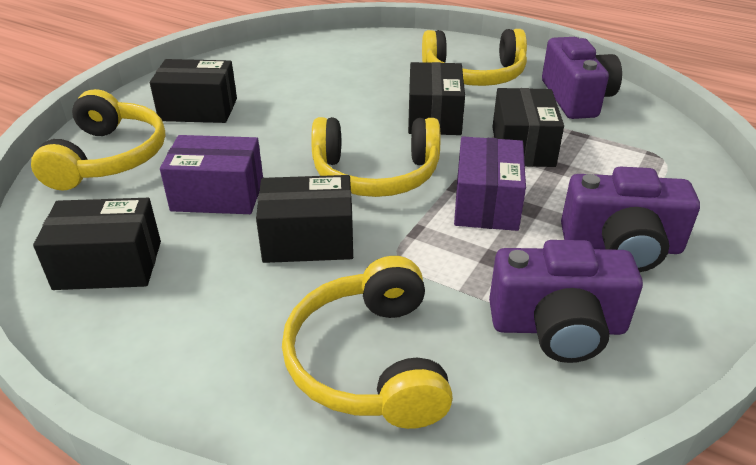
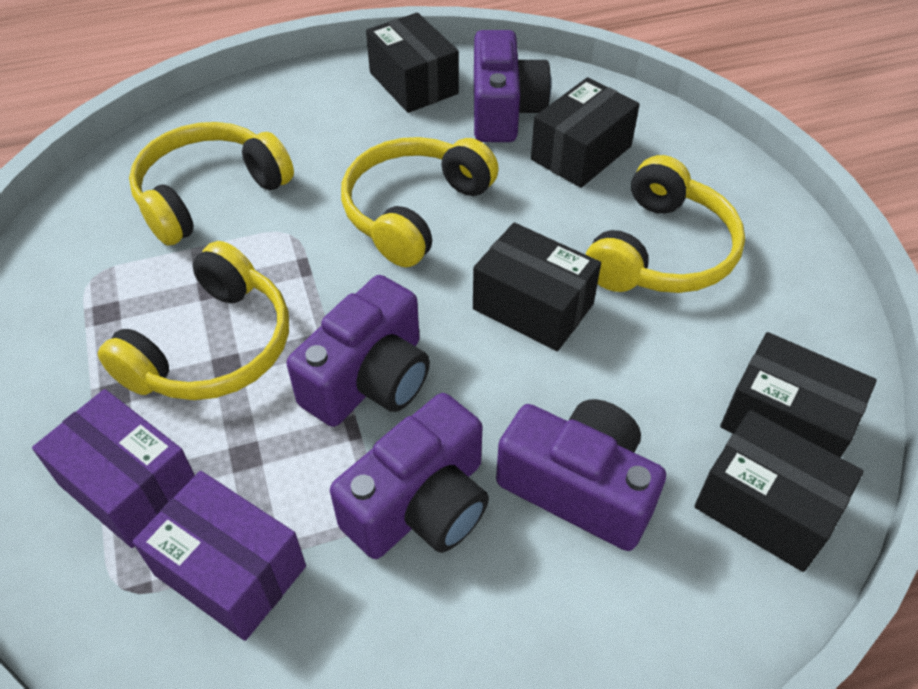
purple camera: 3 -> 4

